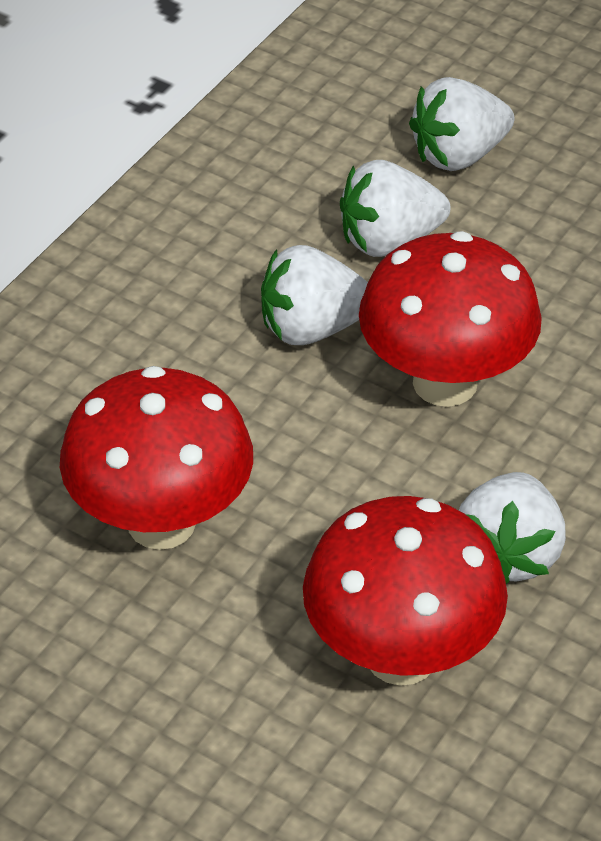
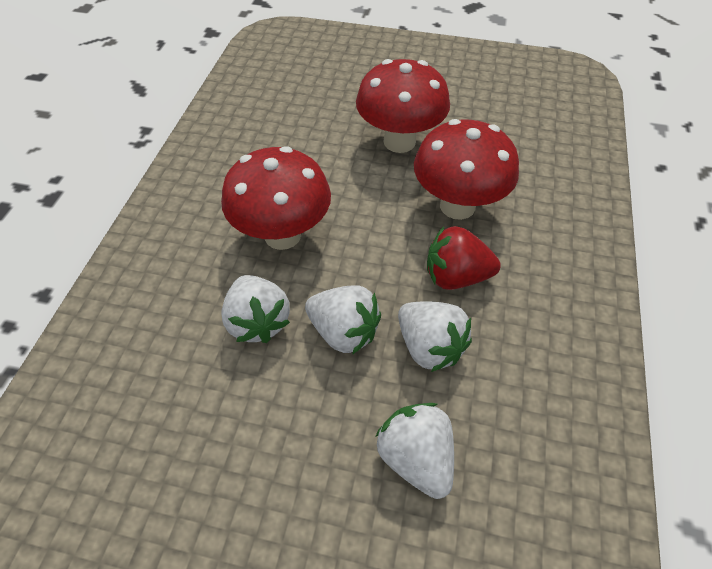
red strawberry: 0 -> 1

